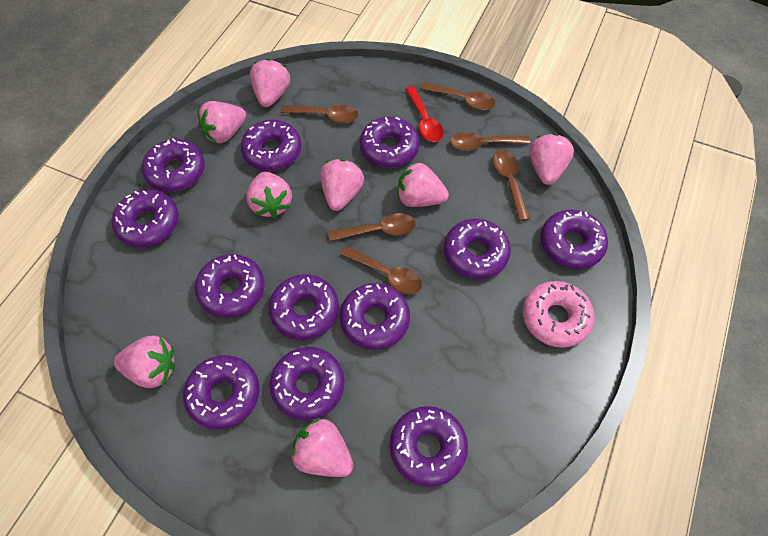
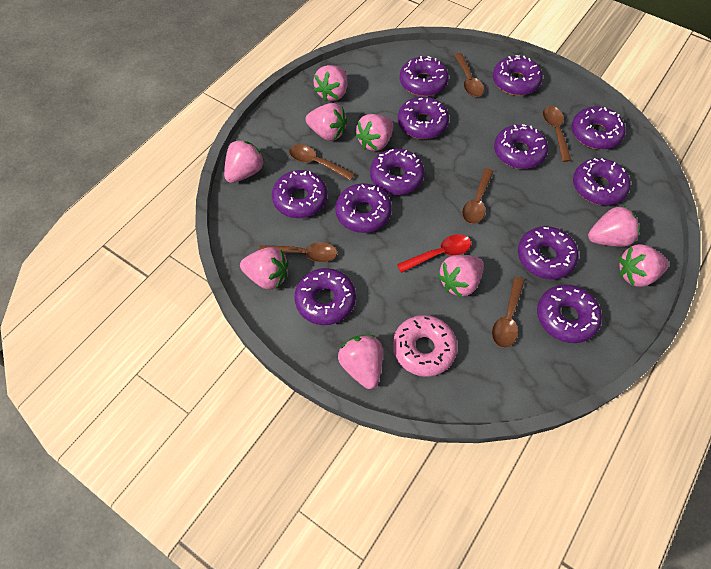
pink strawberry: 8 -> 9

